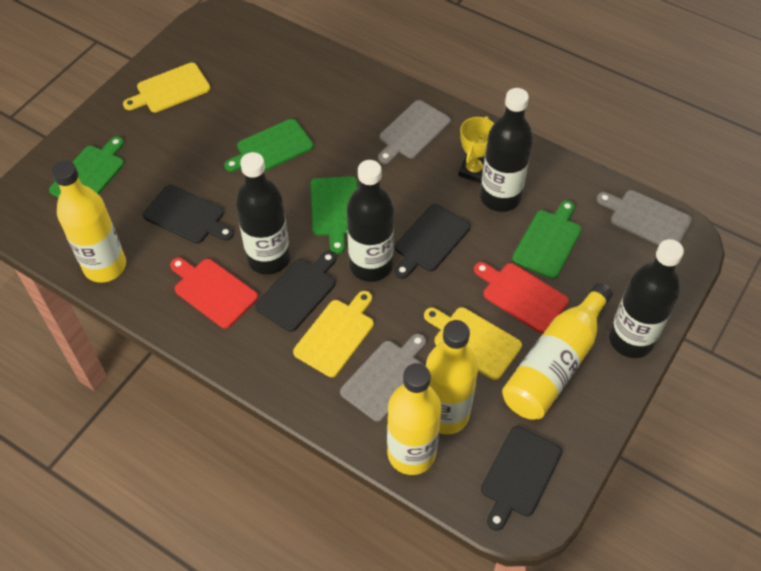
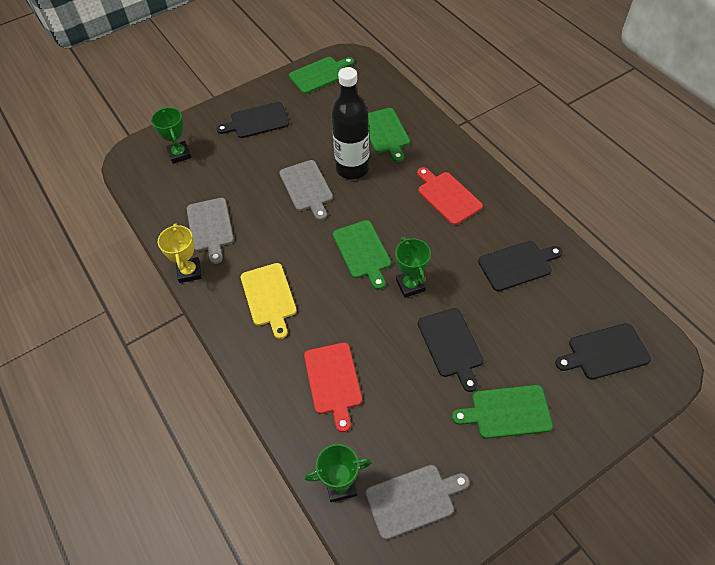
black bottle: 4 -> 1
green trophy: 0 -> 3
yellow bottle: 4 -> 0
yellow cutting board: 3 -> 1

